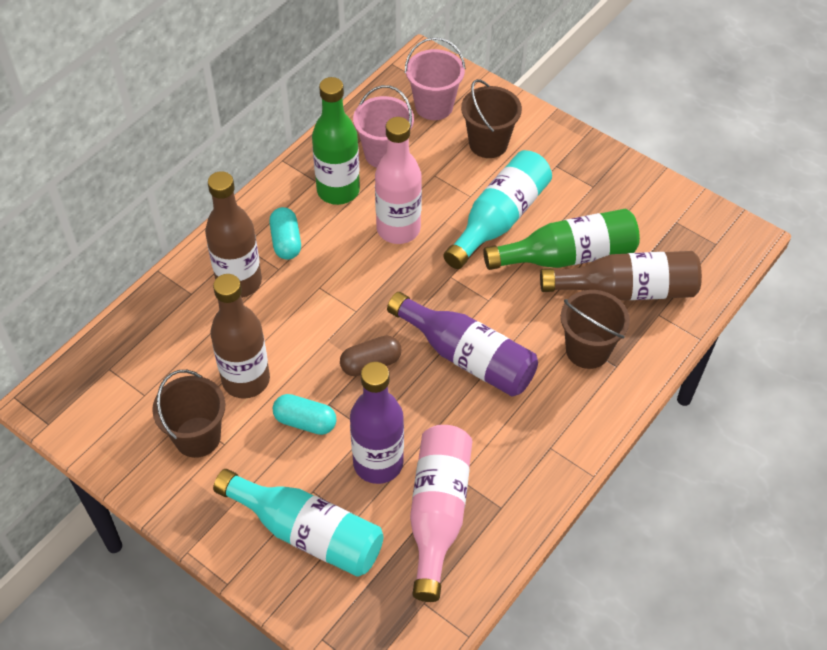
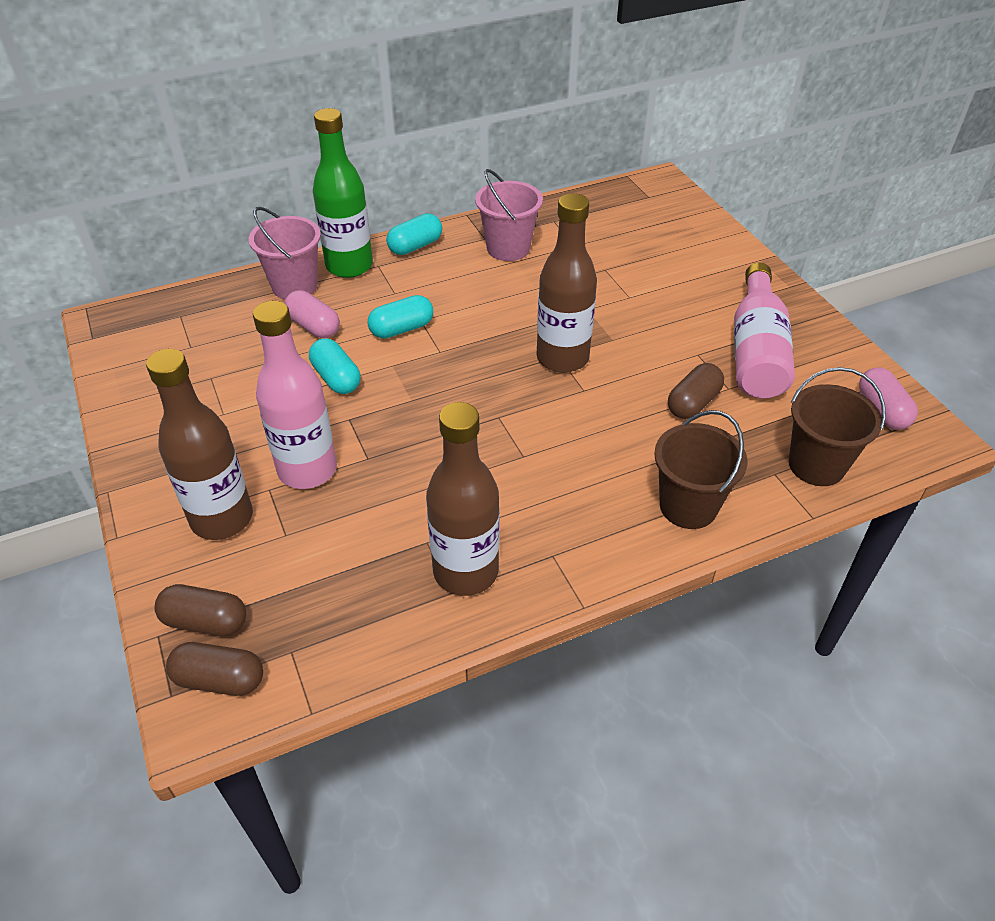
brown bucket: 3 -> 2
brown capsule: 1 -> 3
green bottle: 2 -> 1
pink capsule: 0 -> 2
purple bottle: 2 -> 0
turquoise bottle: 2 -> 0
turquoise capsule: 2 -> 3

